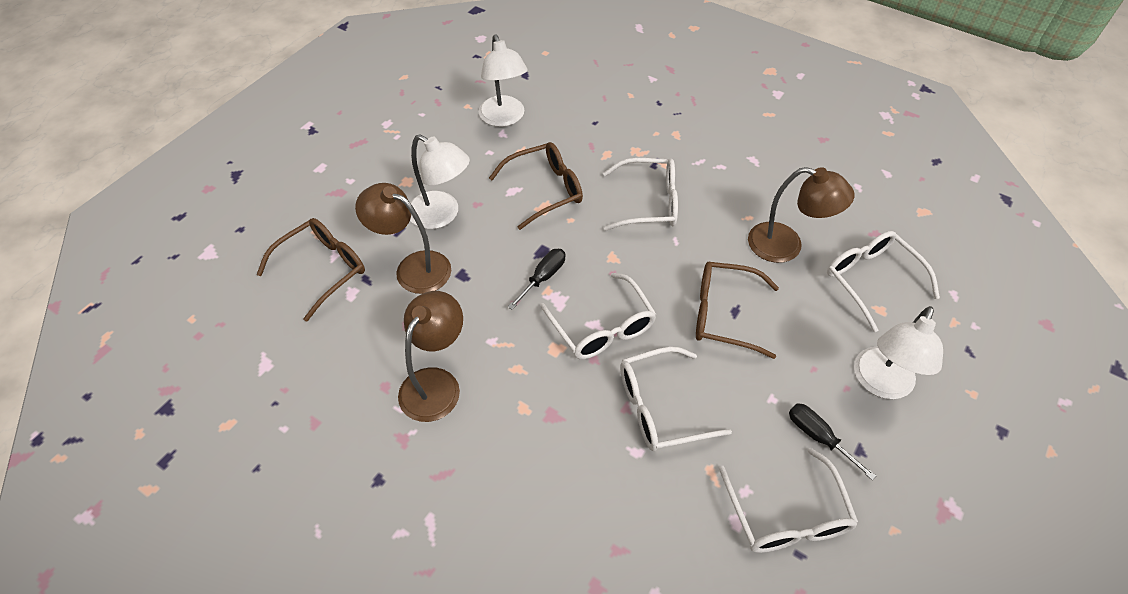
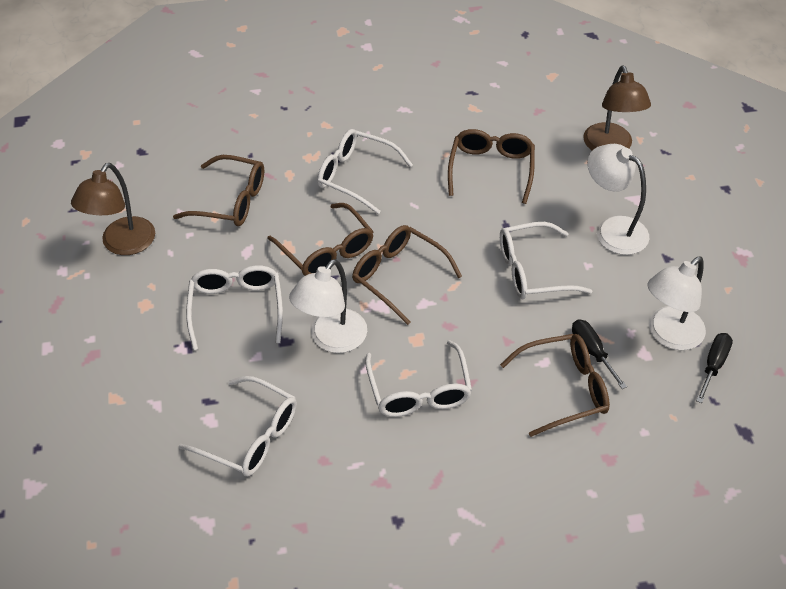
brown glasses: 3 -> 5
brown lamp: 3 -> 2

